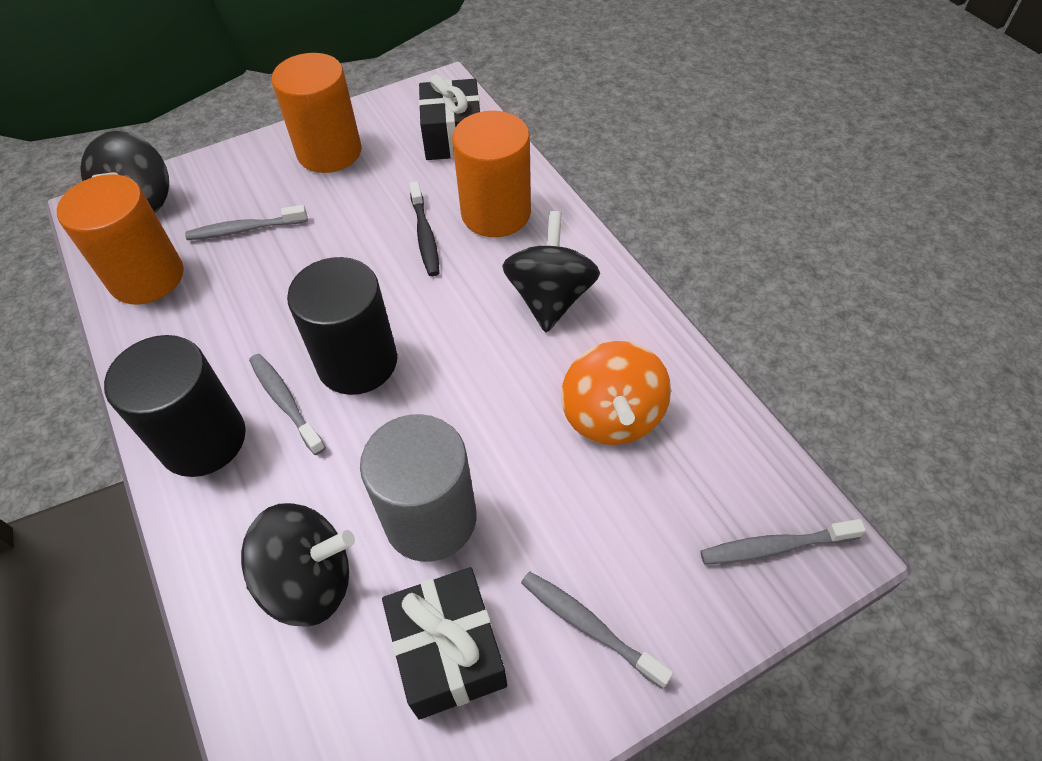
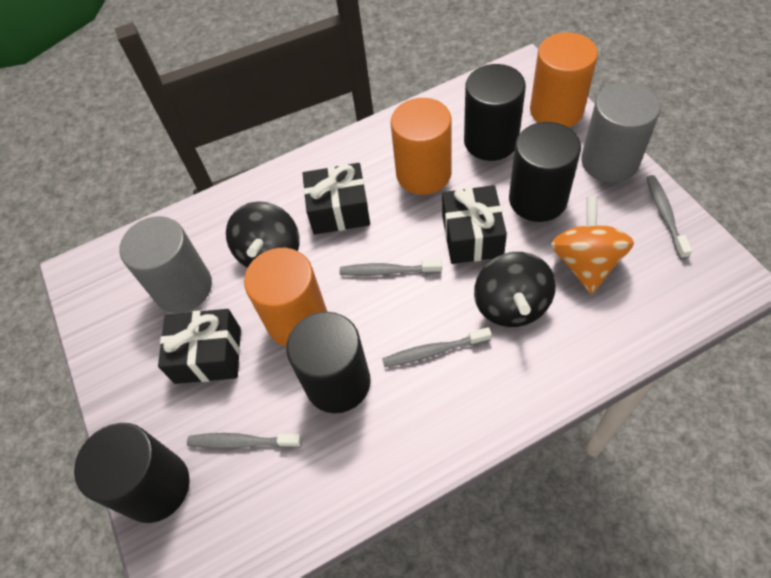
black cylinder: 2 -> 4
black gift: 2 -> 3
black spinning top: 3 -> 2
black toothbrush: 1 -> 0
grey cylinder: 1 -> 2

